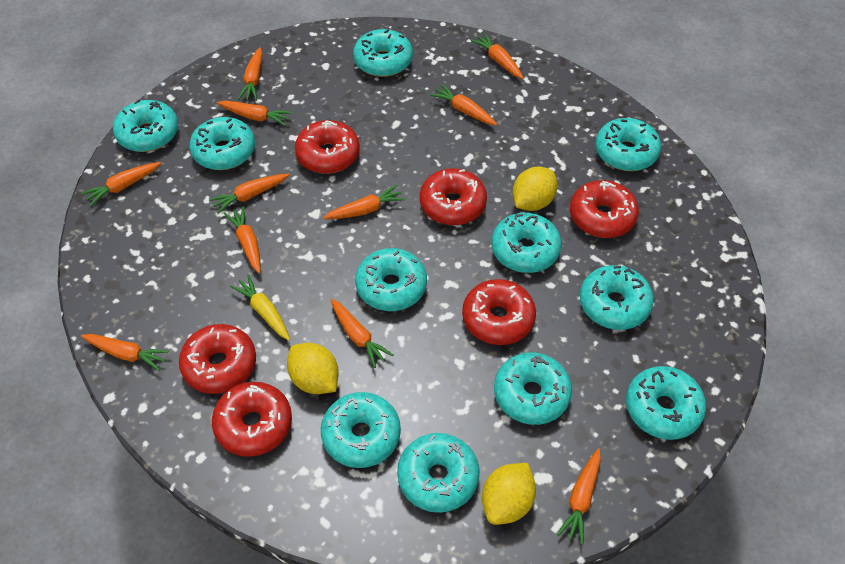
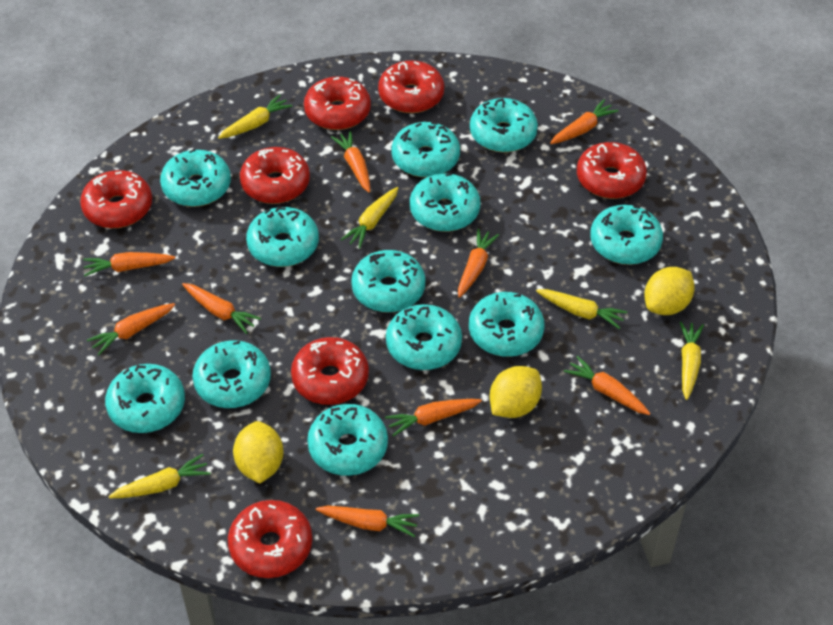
orange carrot: 11 -> 9
red donut: 6 -> 7
turquoise donut: 11 -> 12
yellow carrot: 1 -> 5

